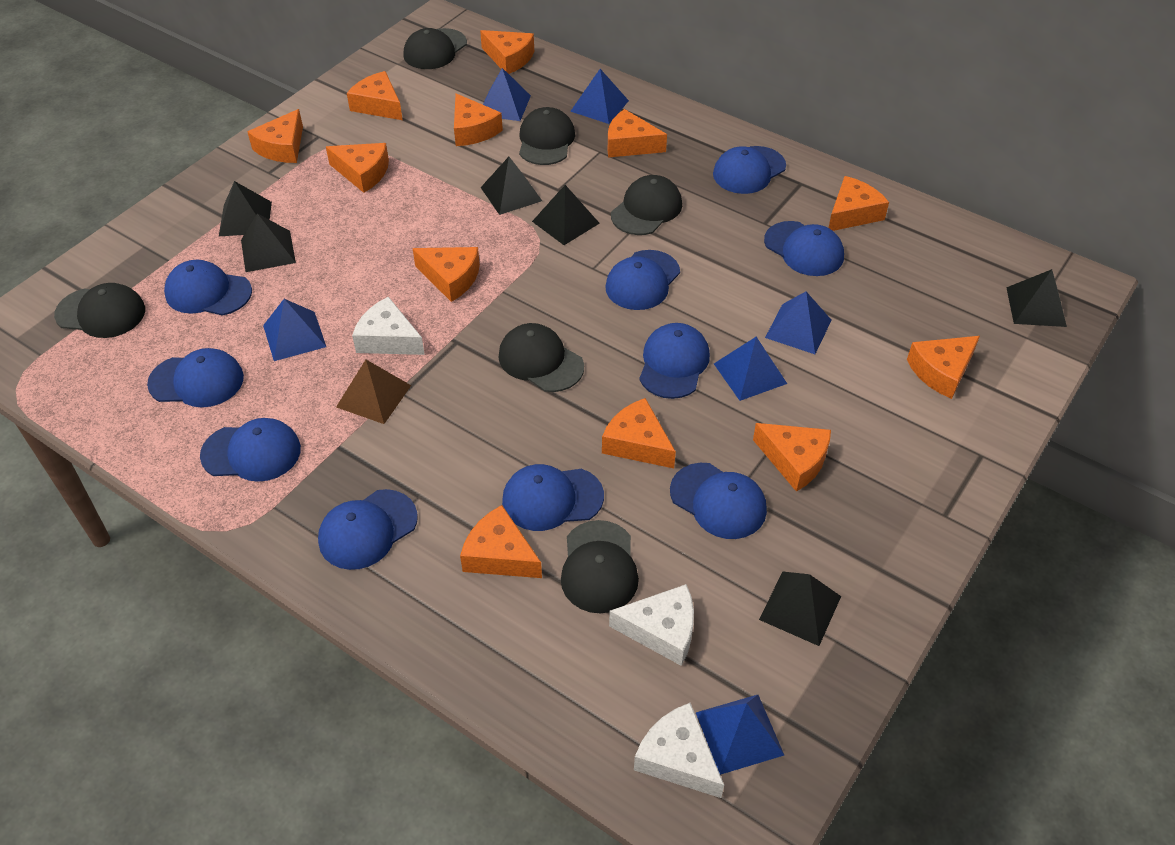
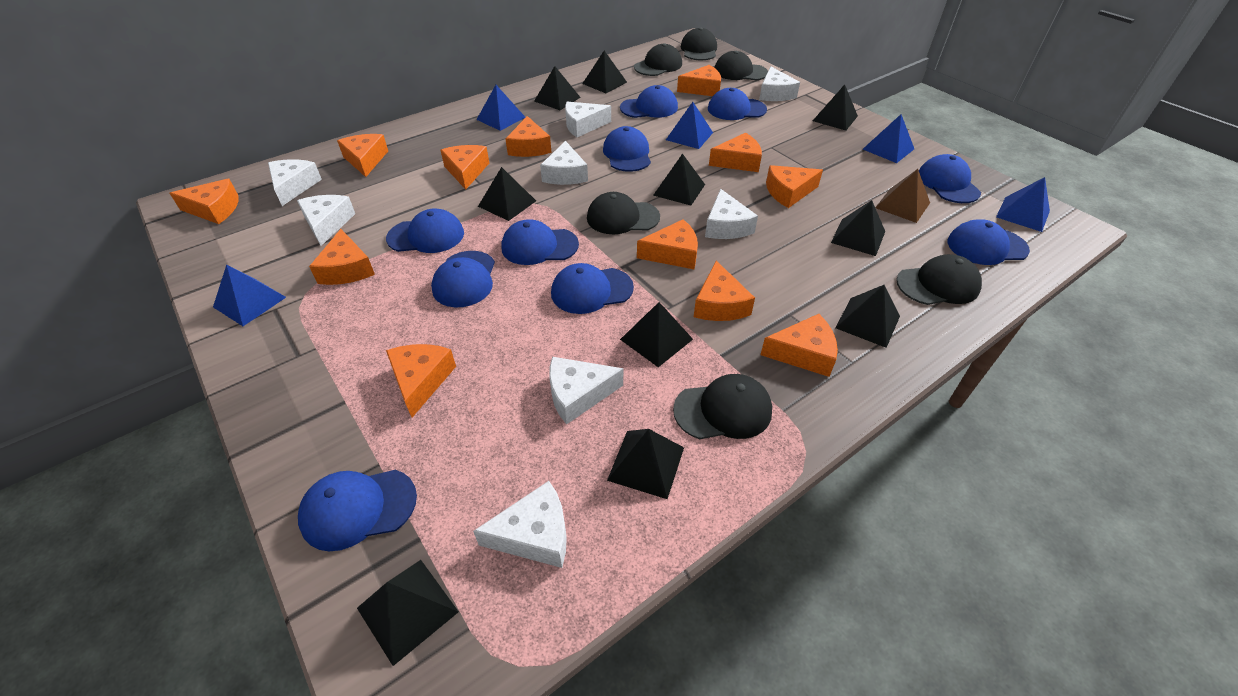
black pyramid: 6 -> 10
blue pyramid: 6 -> 5
white cheese: 3 -> 8

